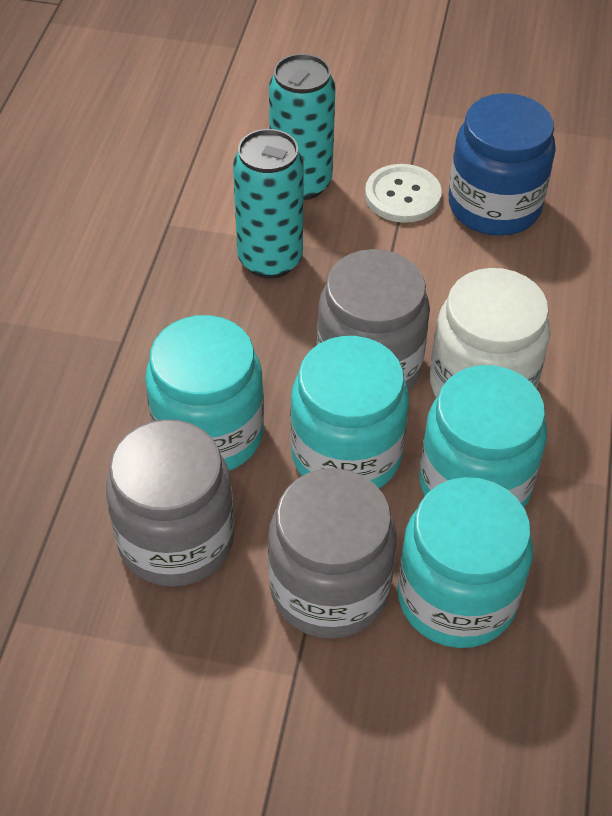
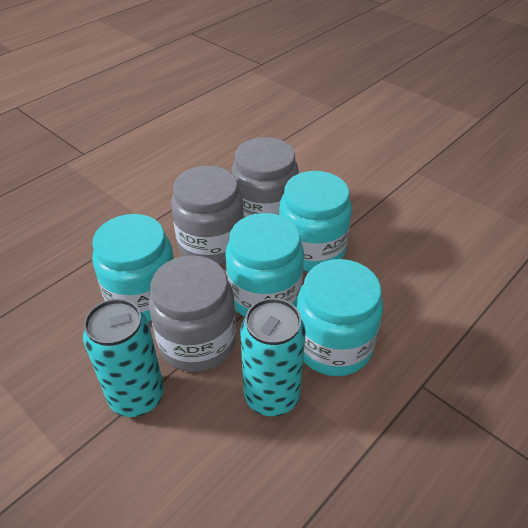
blue jar: 1 -> 0
white button: 1 -> 0
white jar: 1 -> 0

